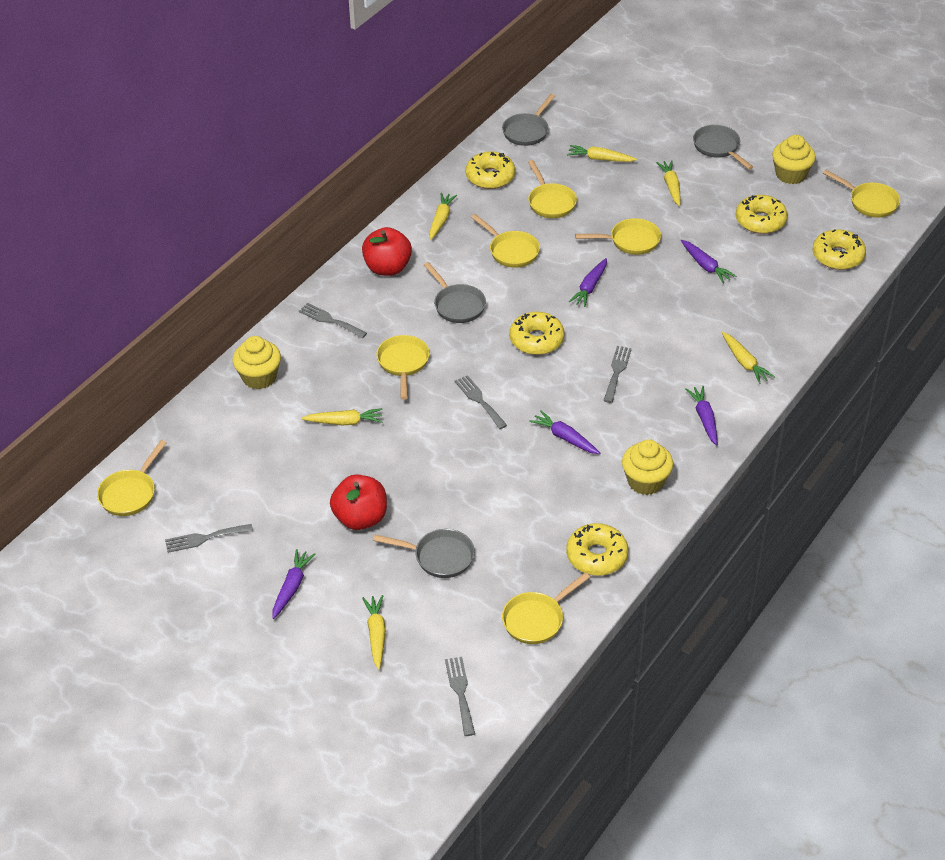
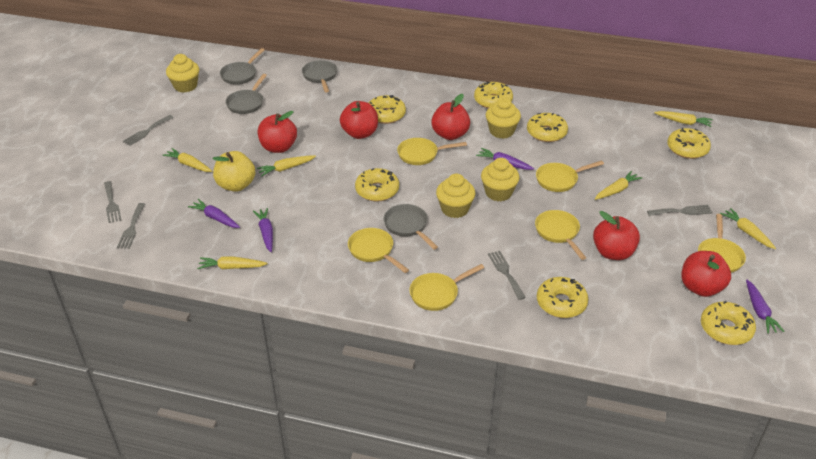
purple carrot: 5 -> 4
red apple: 2 -> 5
yellow apple: 0 -> 1
yellow cupcake: 3 -> 4
yellow donut: 5 -> 7
yellow pan: 7 -> 6

